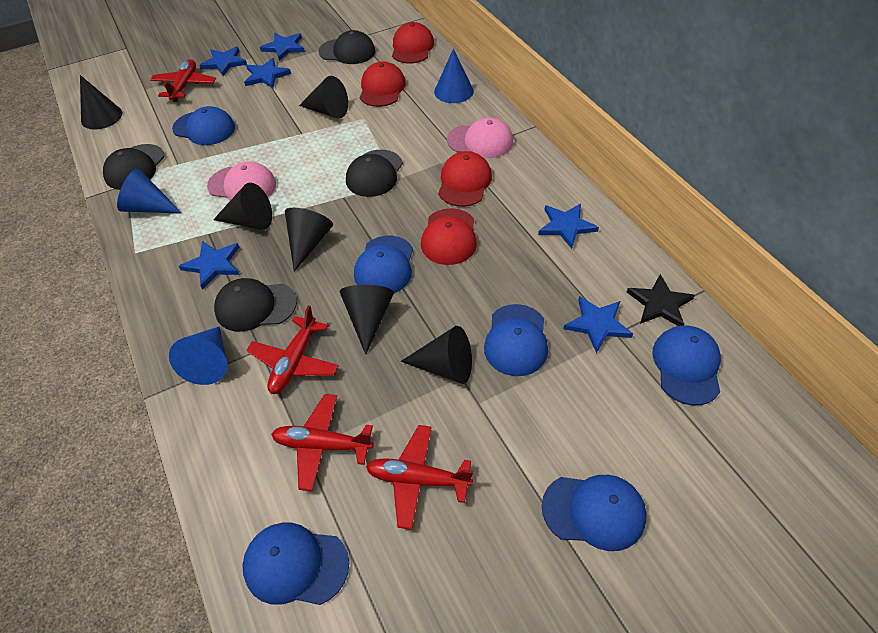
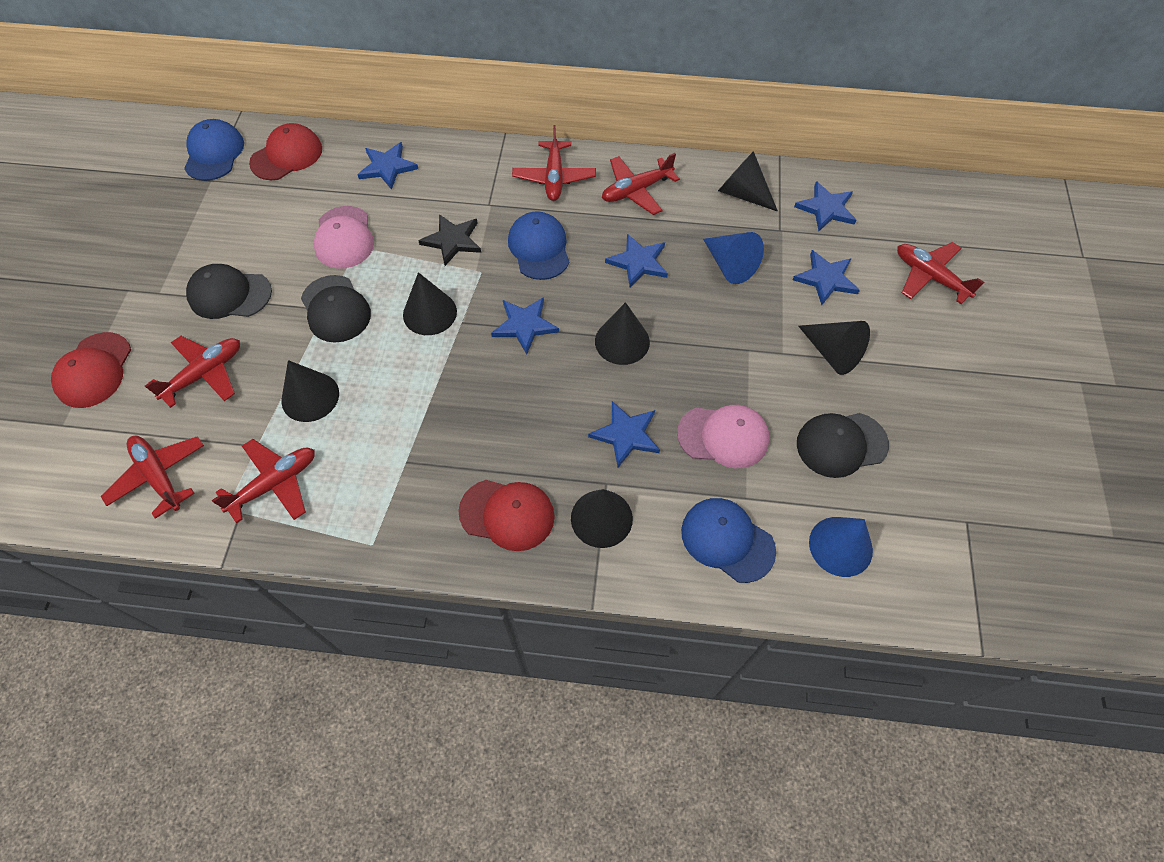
black cap: 4 -> 3
blue cap: 6 -> 3
blue cone: 3 -> 2
red cap: 4 -> 3
red plane: 4 -> 6

